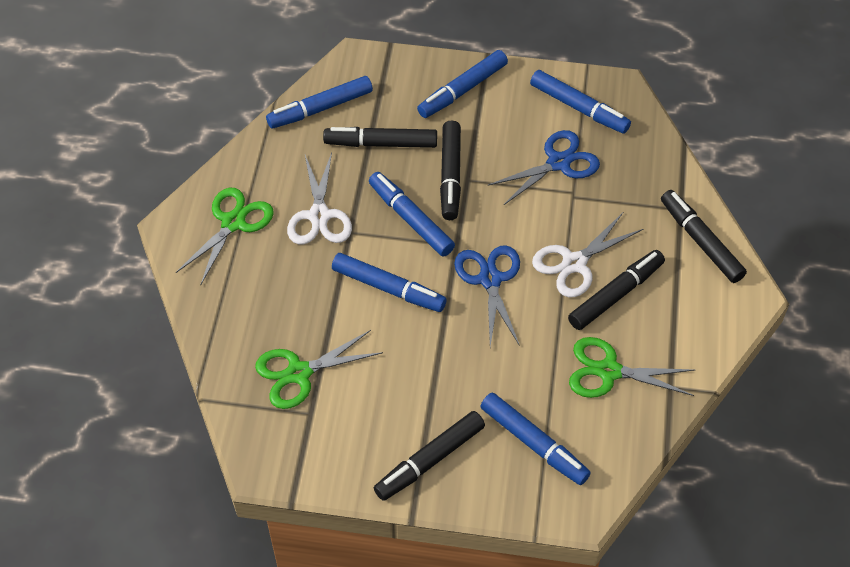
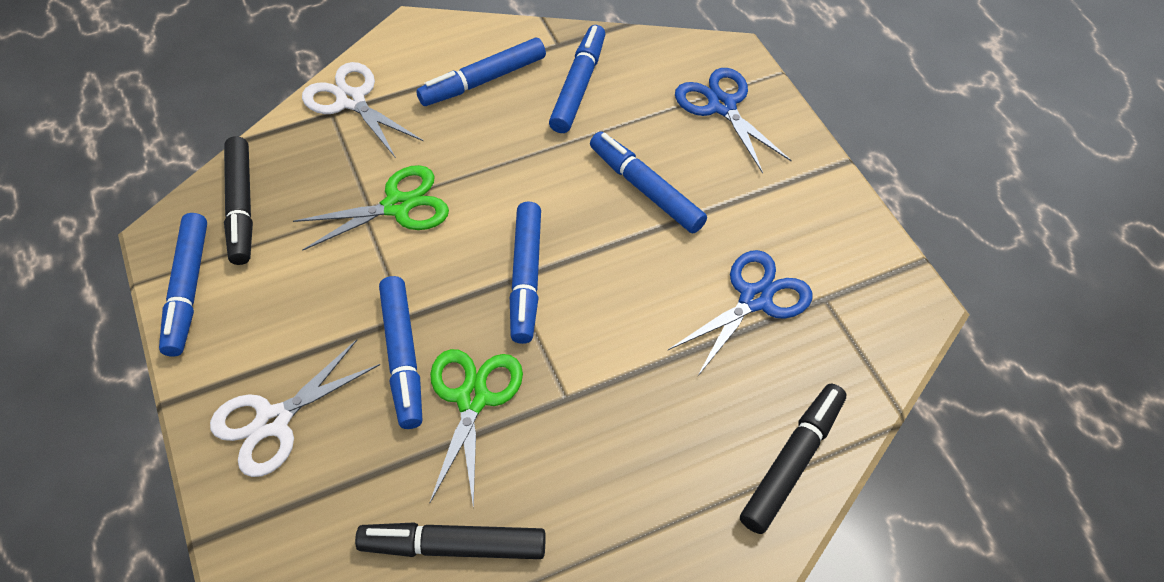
black marker: 5 -> 3
green scissors: 3 -> 2

